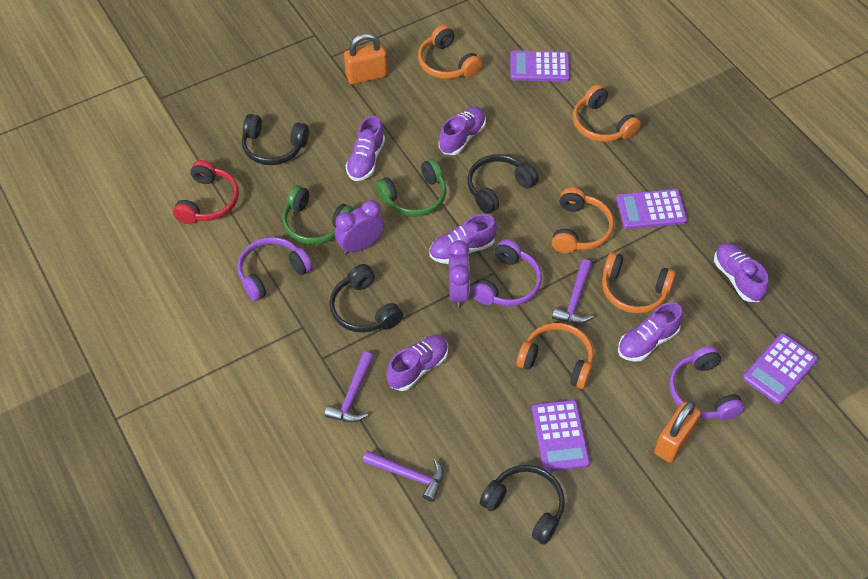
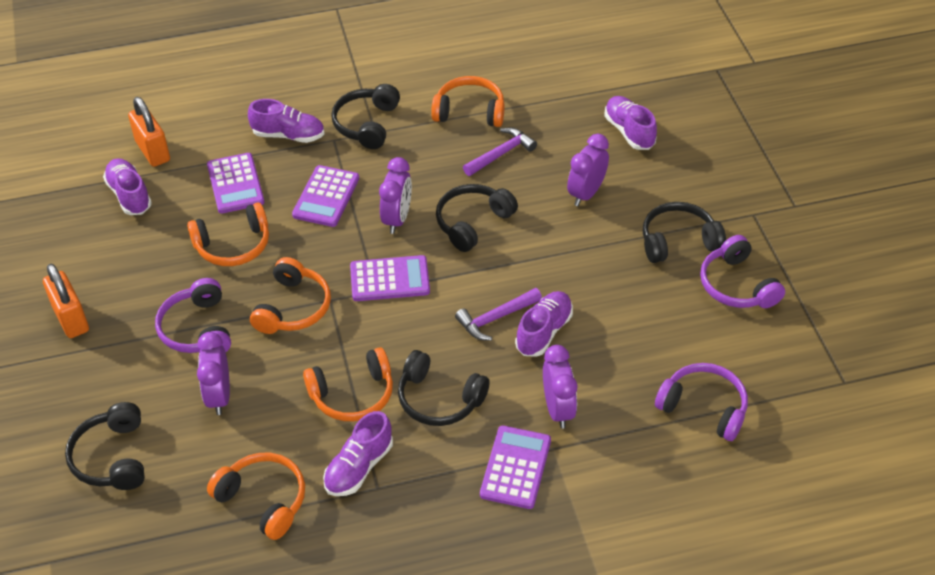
black headphones: 4 -> 5
green headphones: 2 -> 0
purple clock: 2 -> 4
purple hammer: 3 -> 2
purple shoe: 6 -> 5
red headphones: 1 -> 0

